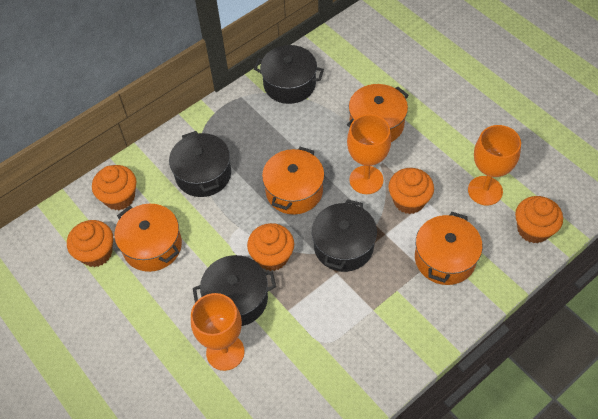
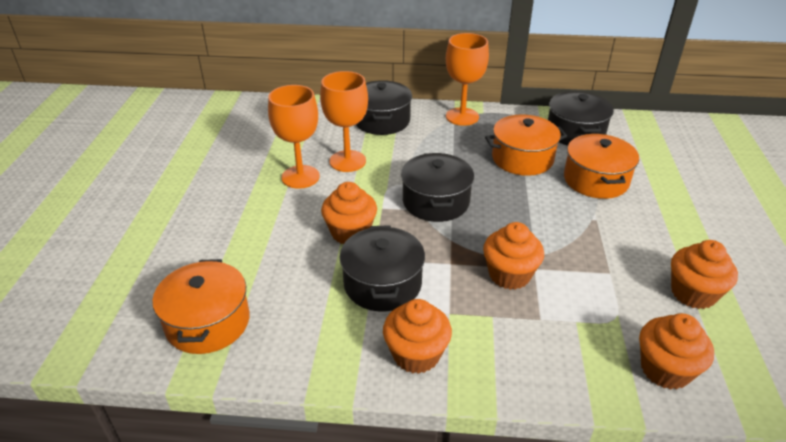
orange pot: 4 -> 3

